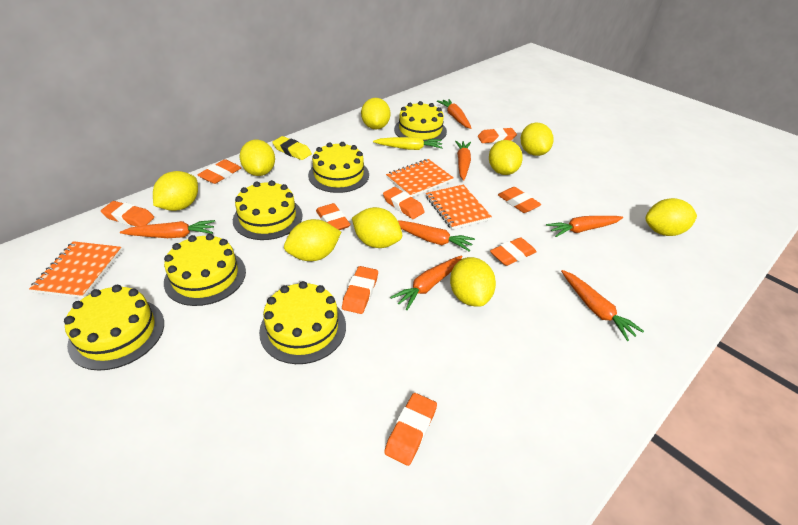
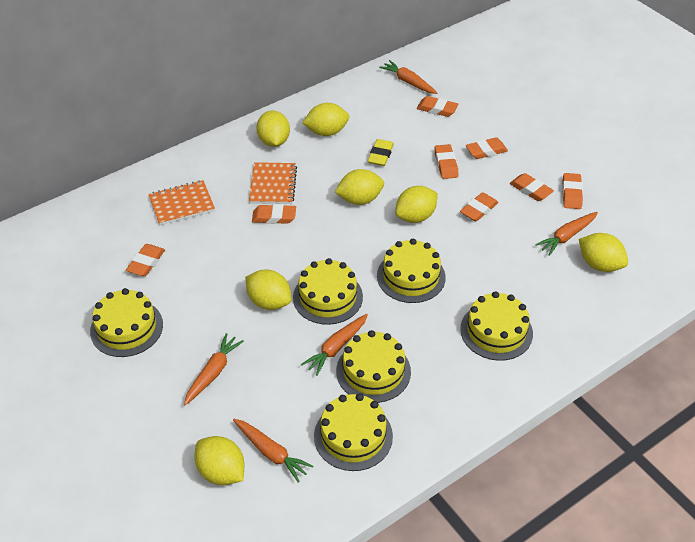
orange carrot: 7 -> 5
orange eraser: 9 -> 8
orange notebook: 3 -> 2
yellow carrot: 1 -> 0
yellow lemon: 9 -> 7

